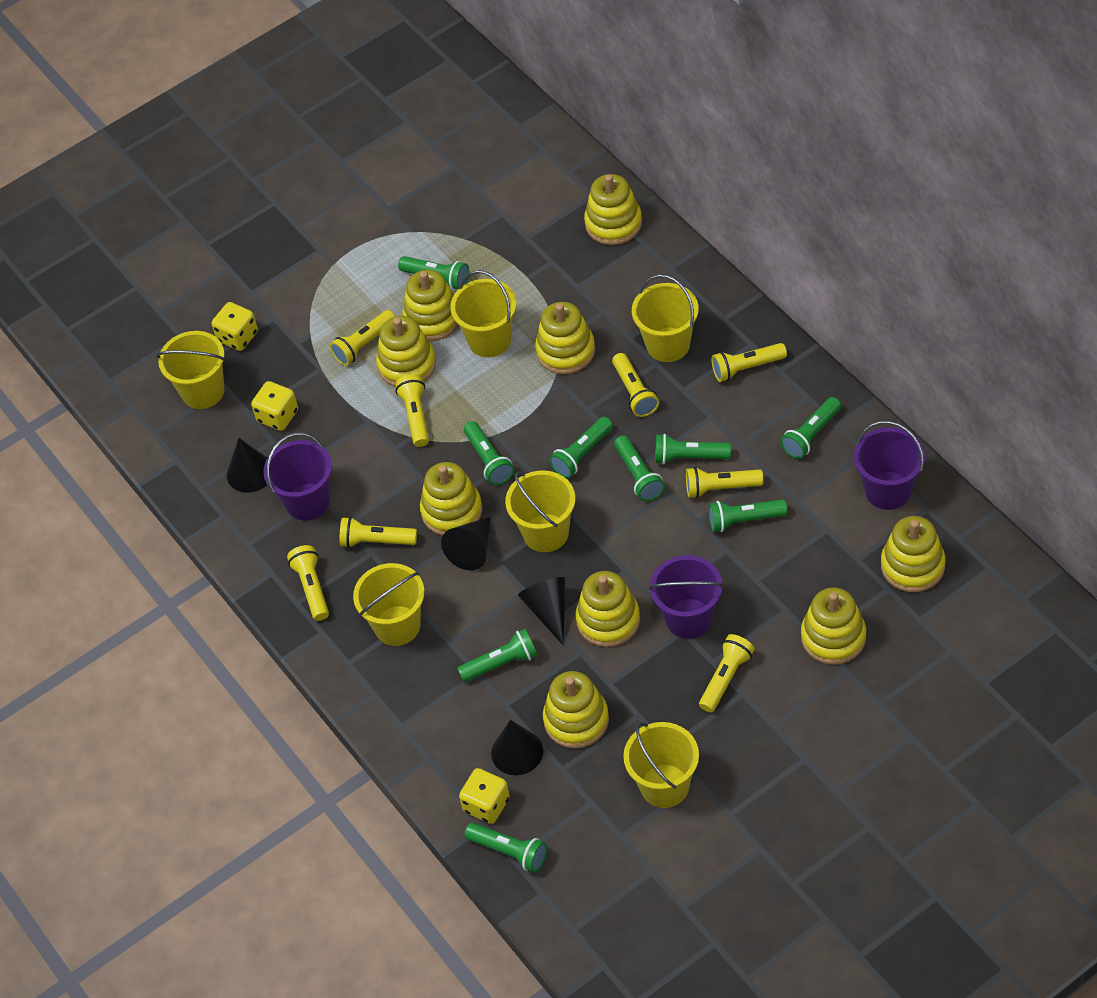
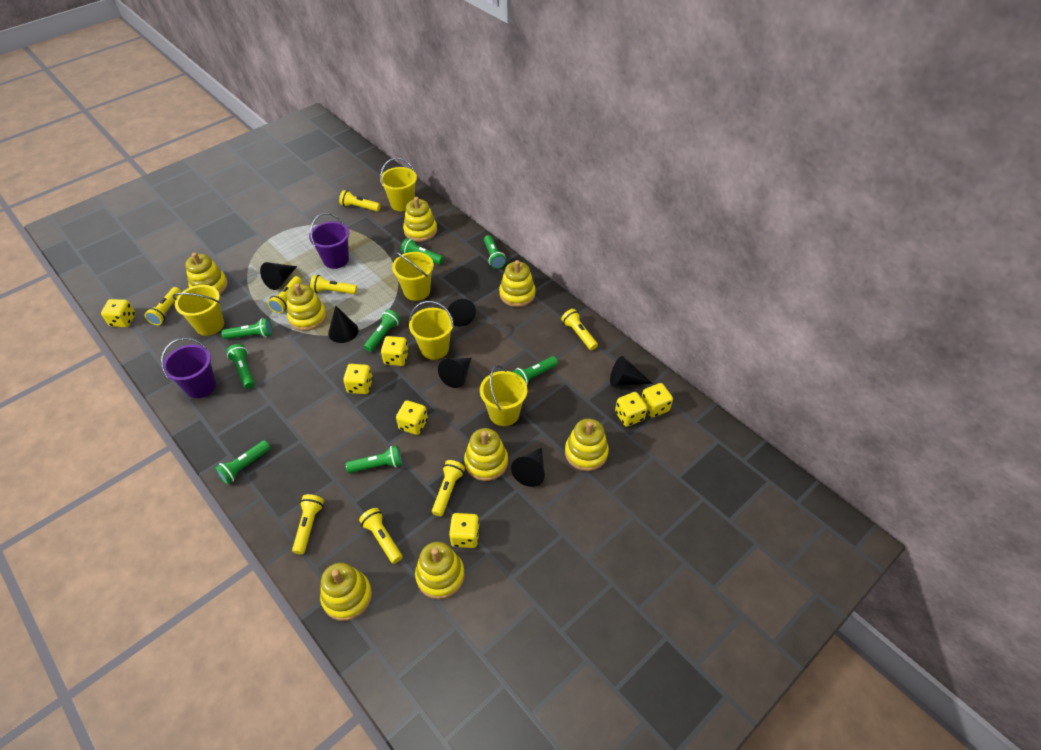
black cone: 4 -> 6
green flashlight: 9 -> 8
purple bucket: 3 -> 2
yellow bucket: 6 -> 5
yellow dice: 3 -> 7
yellow stacking toy: 9 -> 8

